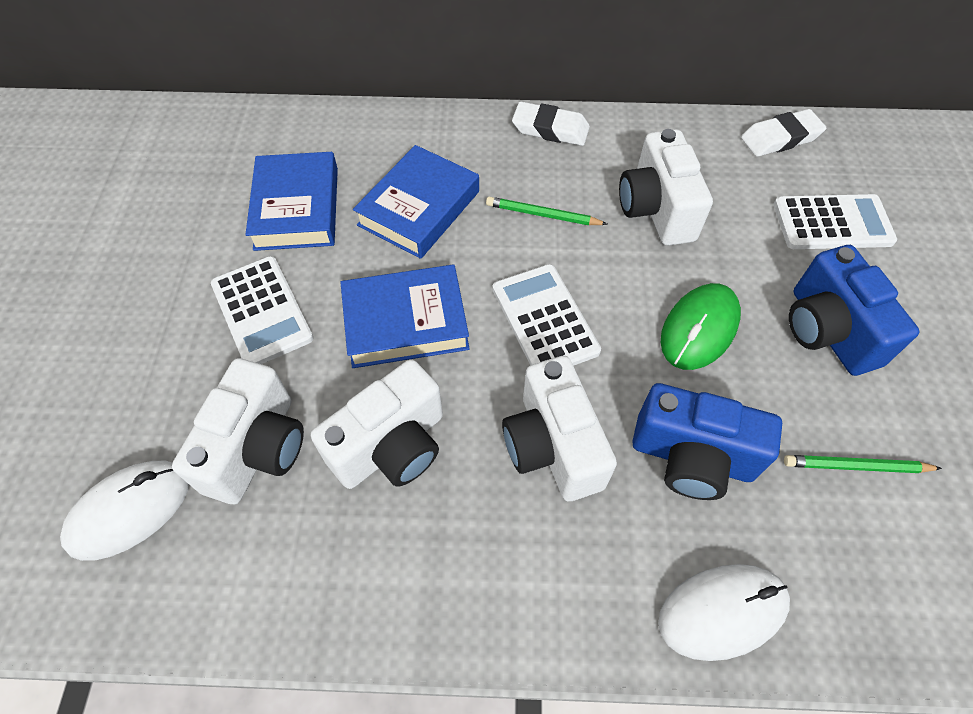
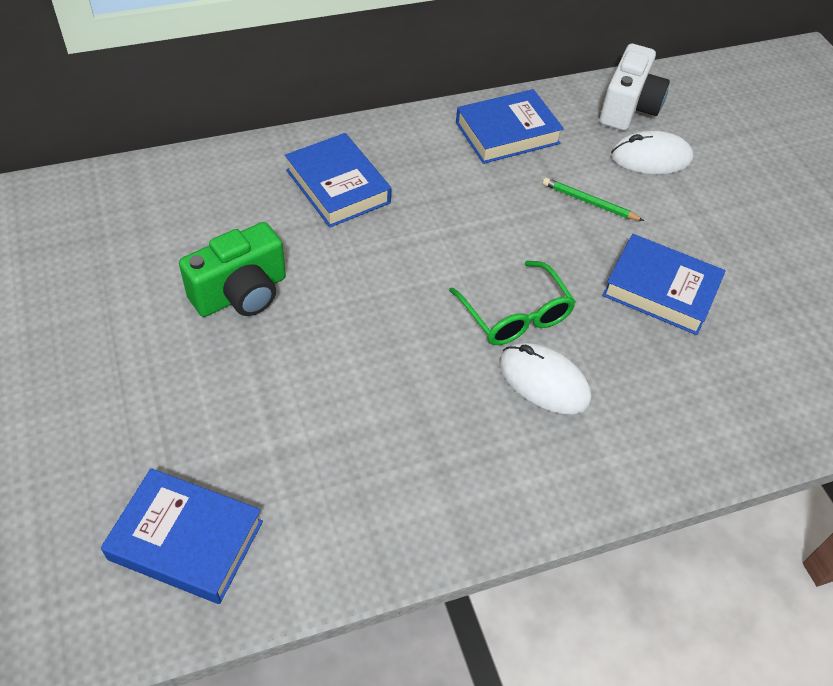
blue book: 3 -> 4
blue camera: 2 -> 0
green camera: 0 -> 1
green glasses: 0 -> 1
green mouse: 1 -> 0
green pencil: 2 -> 1
white calculator: 3 -> 0
white camera: 4 -> 1
white eraser: 2 -> 0

